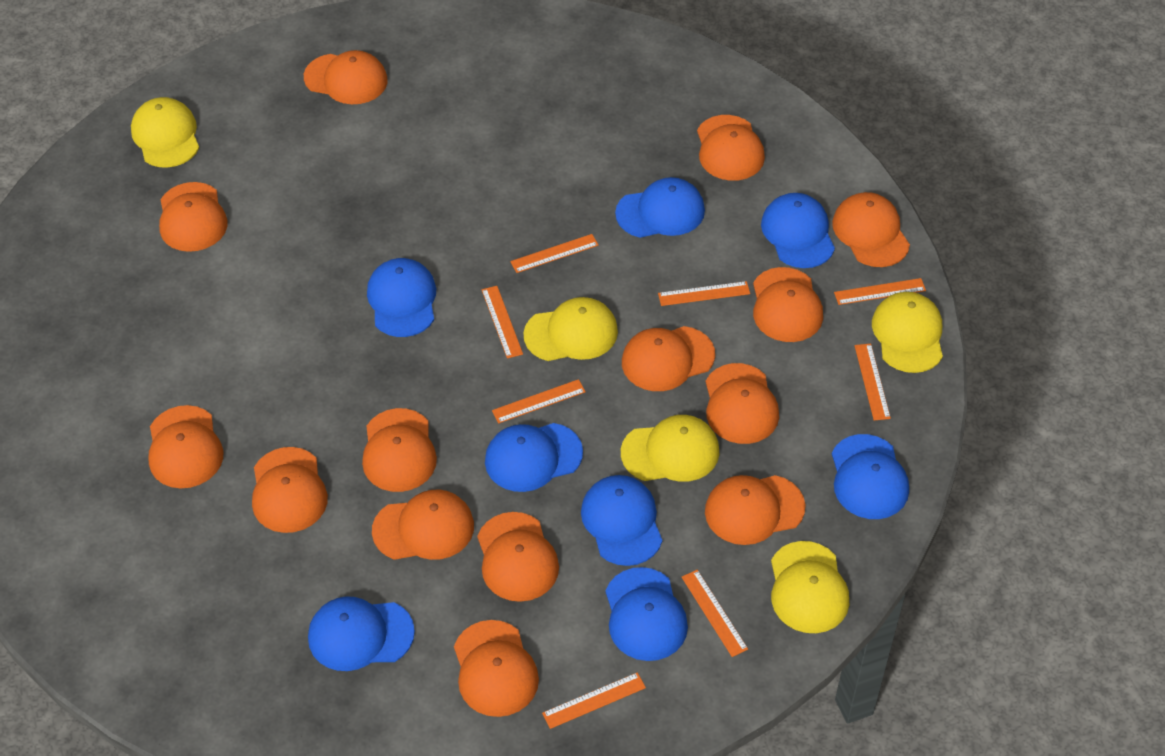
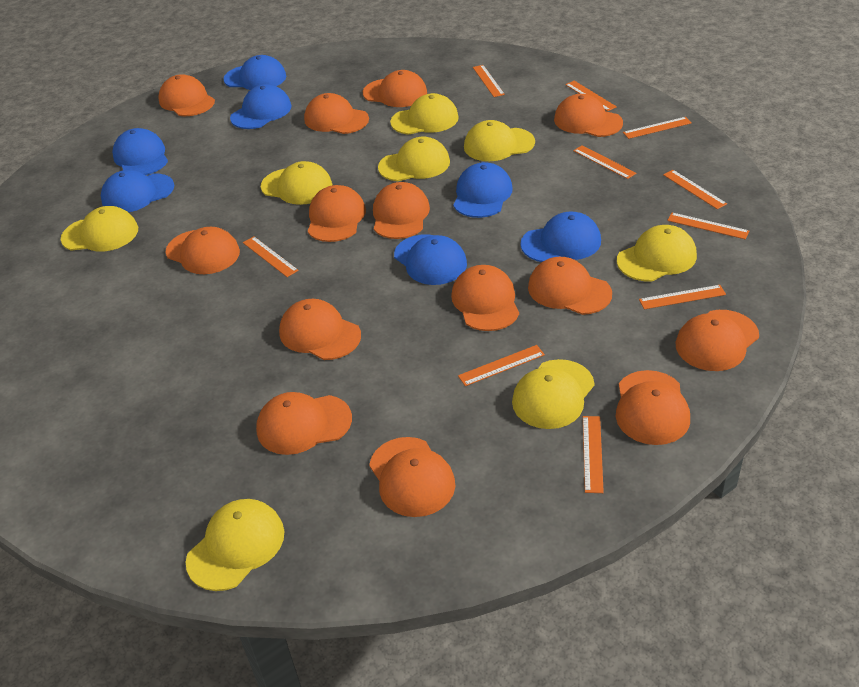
blue cap: 8 -> 7
orange ruler: 8 -> 10
yellow cap: 5 -> 8

